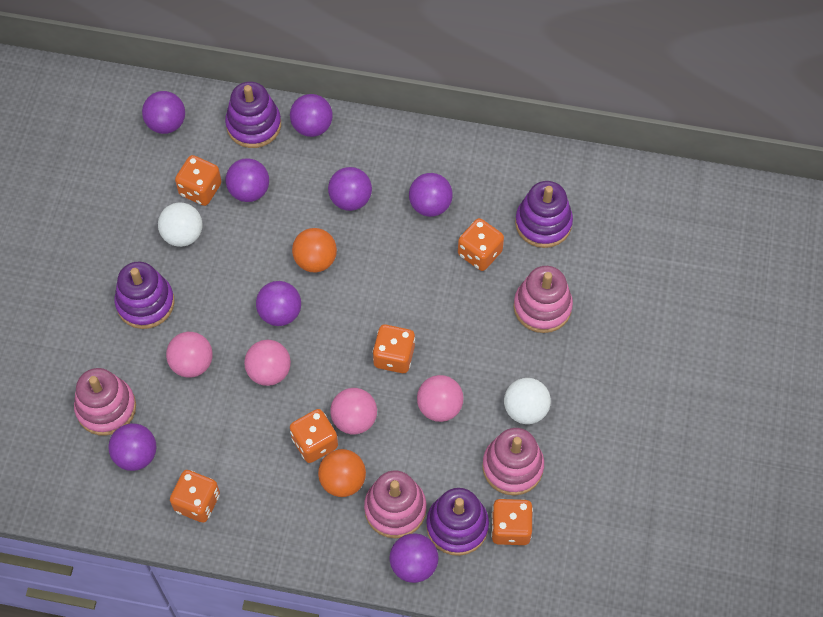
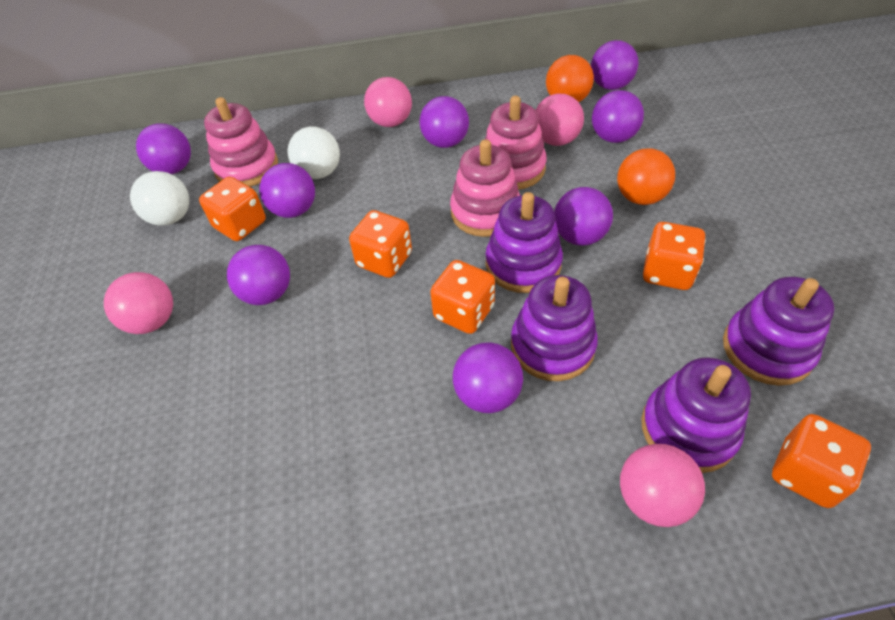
orange dice: 6 -> 5
pink stacking toy: 4 -> 3

